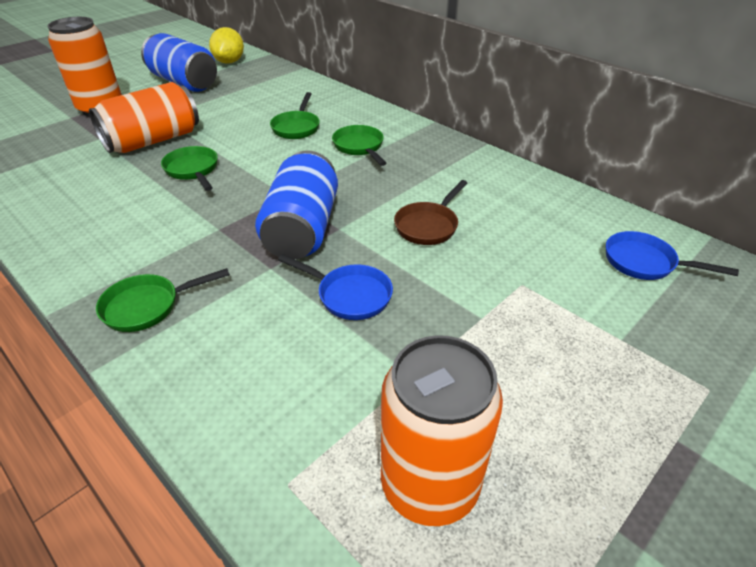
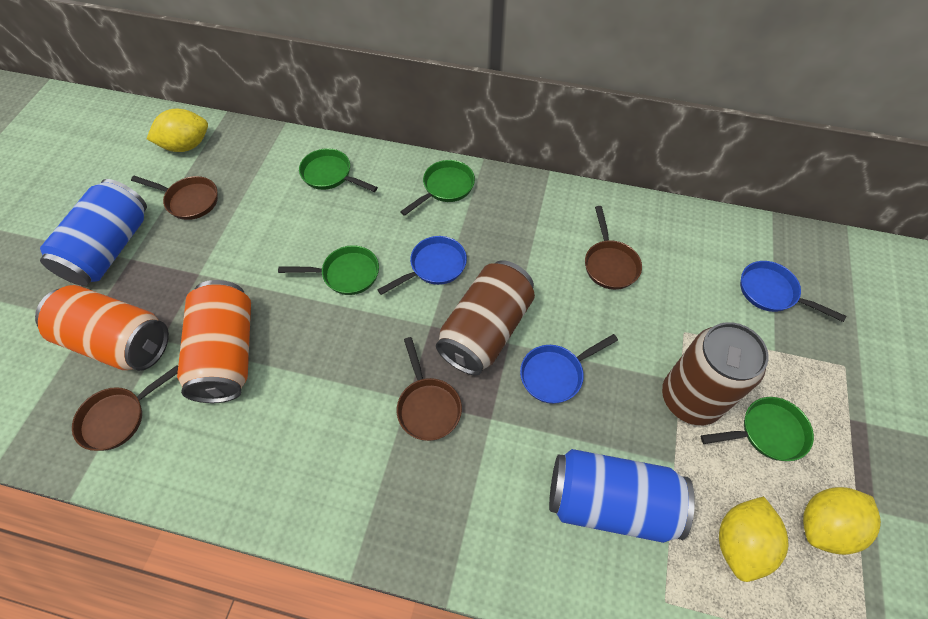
blue pan: 2 -> 3
brown can: 0 -> 2
brown pan: 1 -> 4
orange can: 3 -> 2
yellow lemon: 1 -> 3

